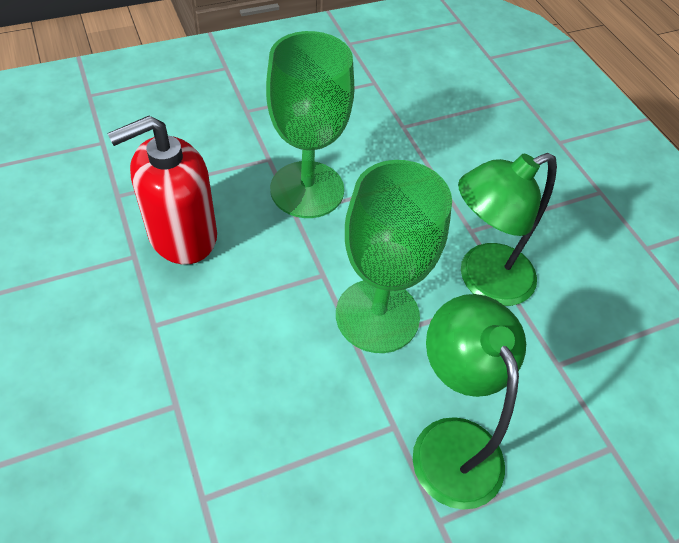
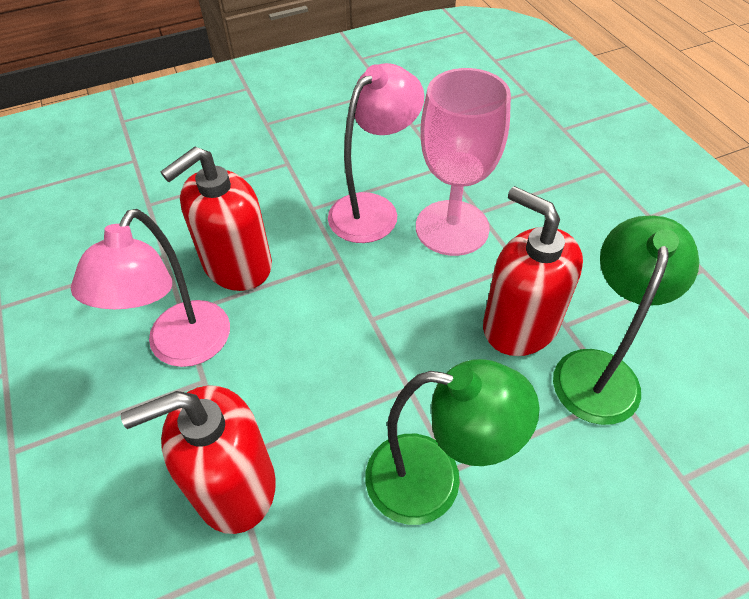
green goblet: 2 -> 0
pink goblet: 0 -> 1
pink lamp: 0 -> 2
red soap dispenser: 1 -> 3

